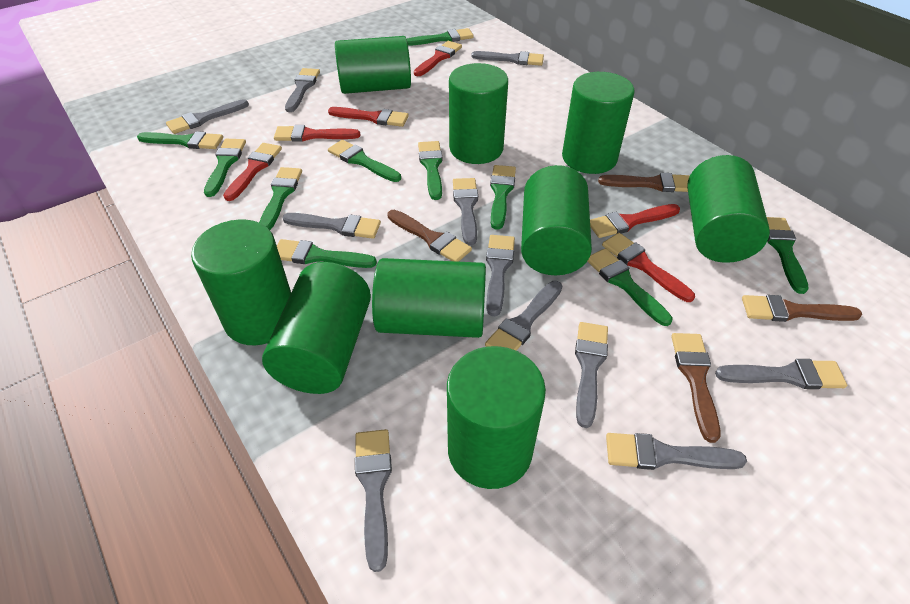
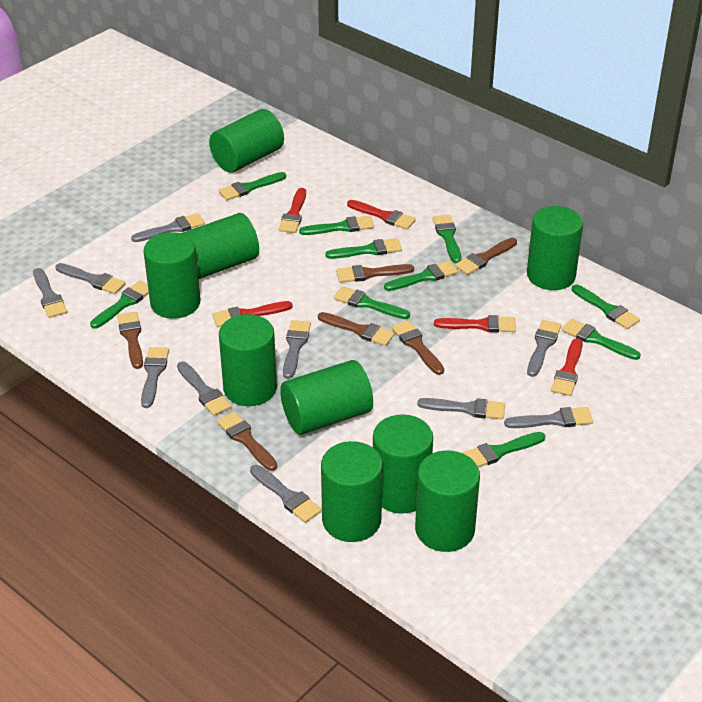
brown brush: 4 -> 6
grey brush: 11 -> 10
red brush: 6 -> 5

